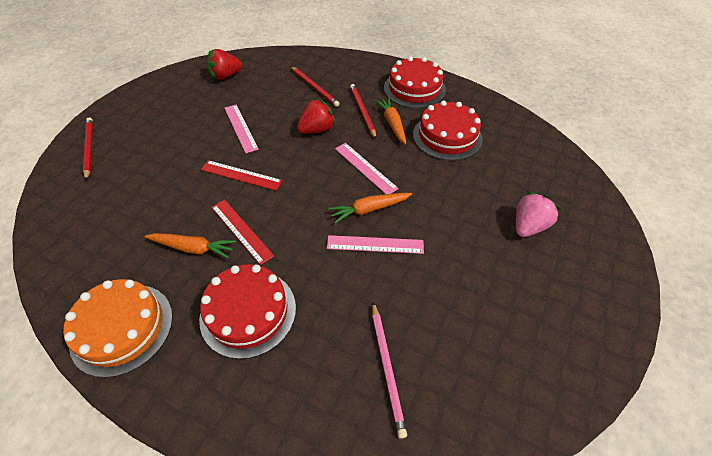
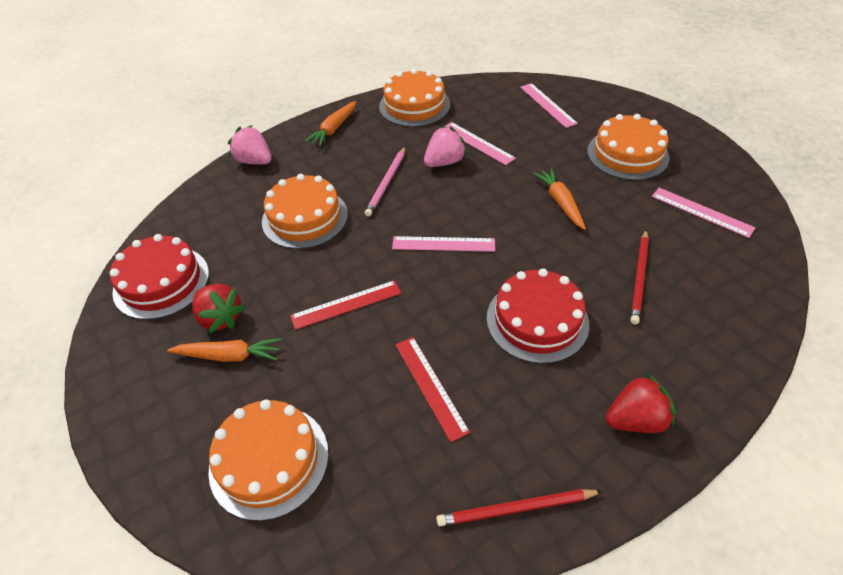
orange cake: 1 -> 4
pink ruler: 3 -> 4
pink strawberry: 1 -> 2
red cake: 3 -> 2
red pencil: 3 -> 2

